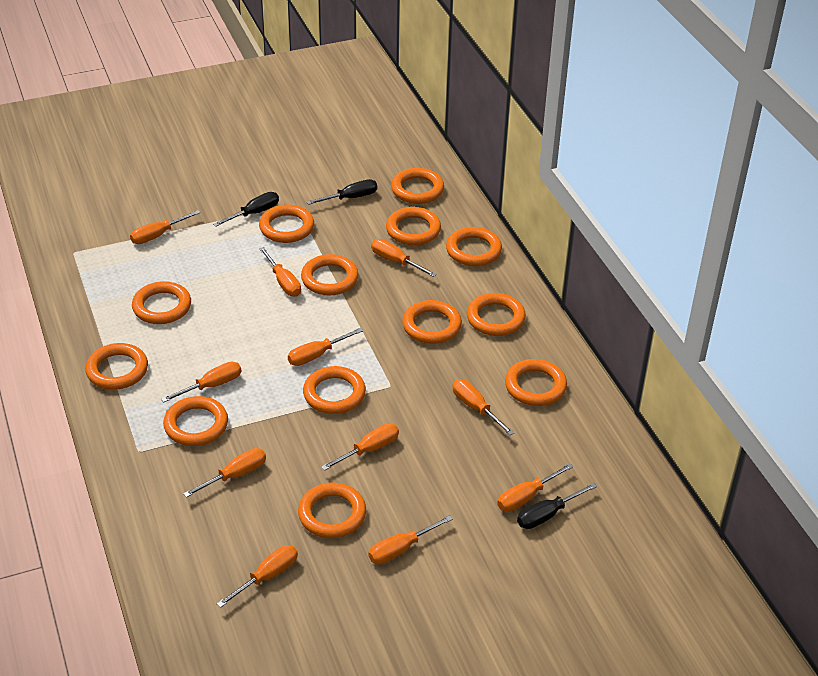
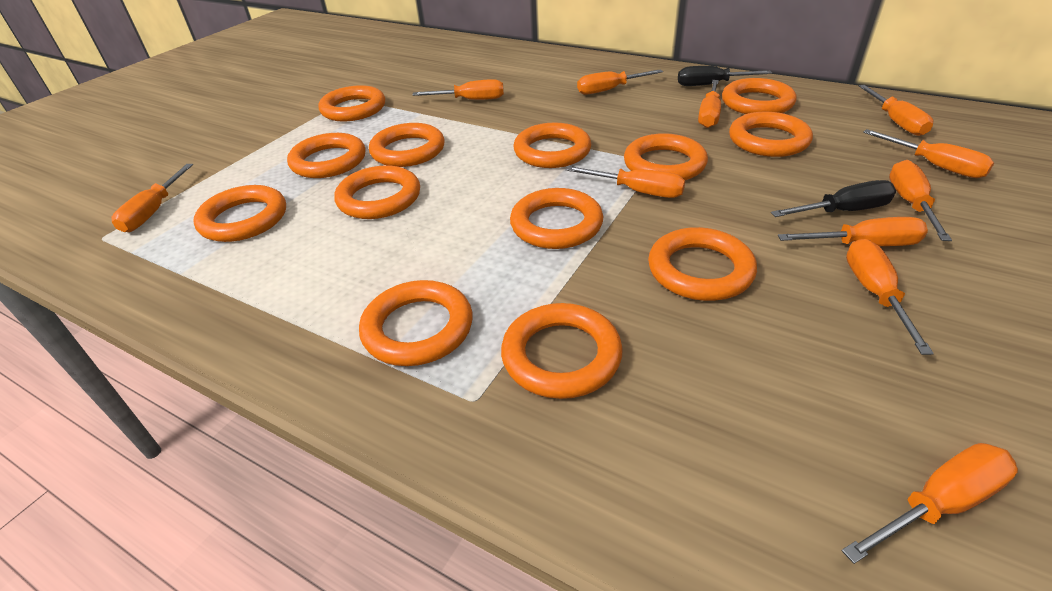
black screwdriver: 3 -> 2

